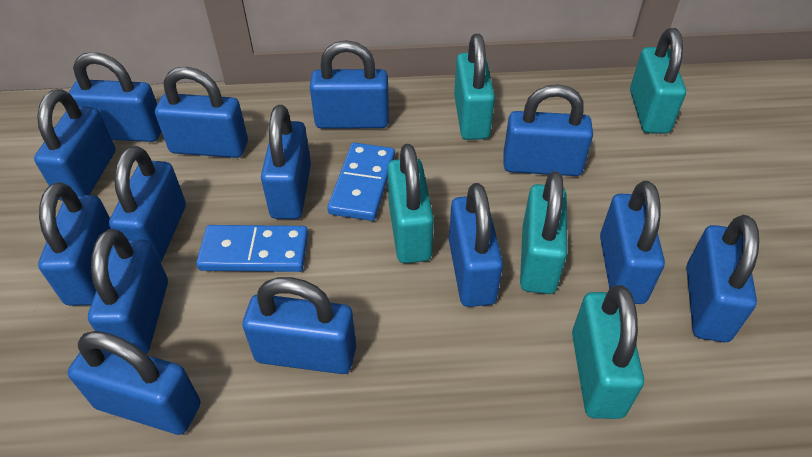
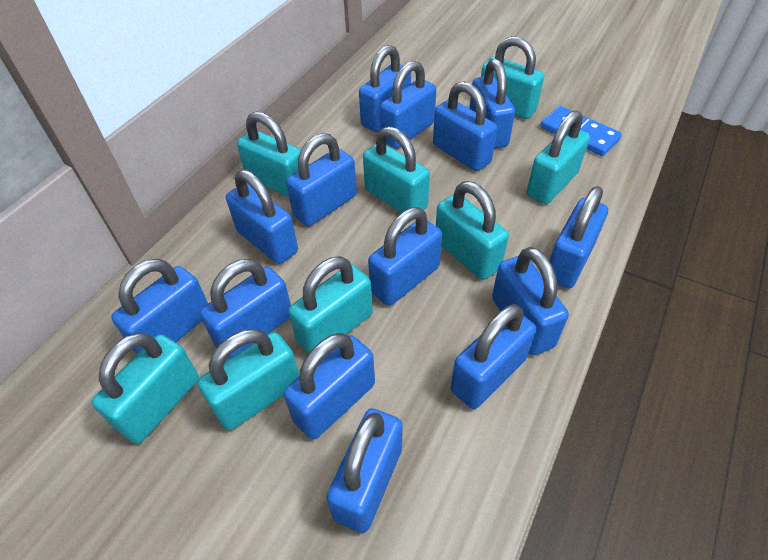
blue domino: 2 -> 1
turquoise padlock: 5 -> 8

